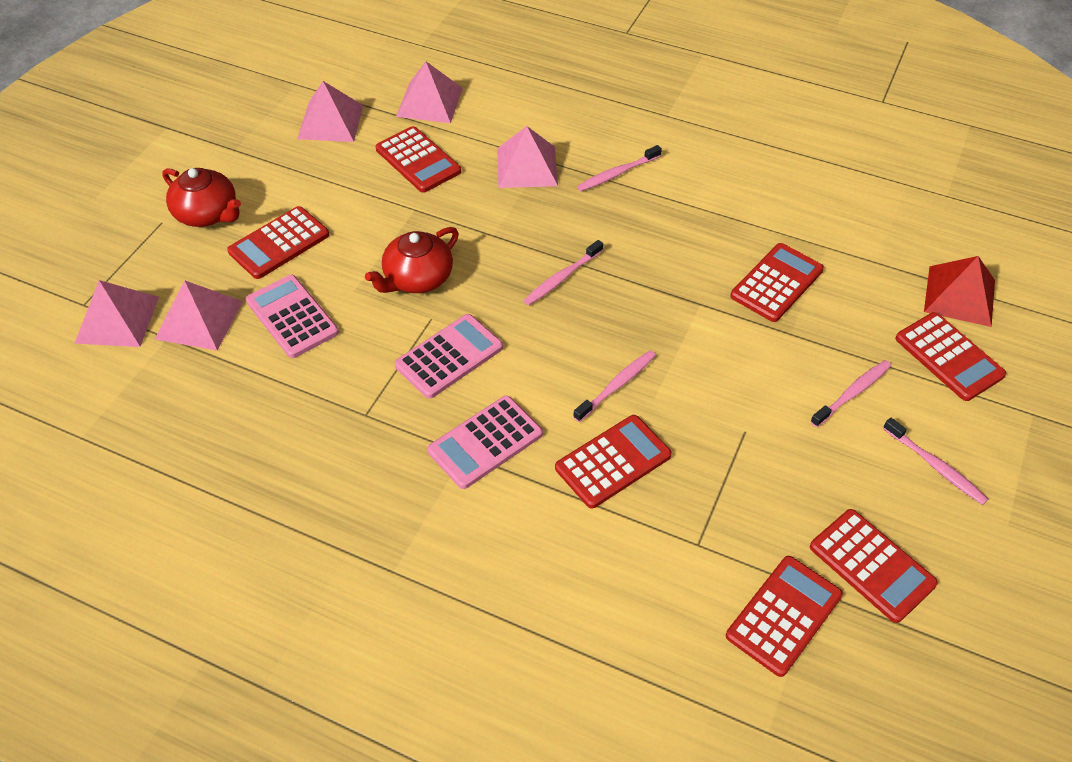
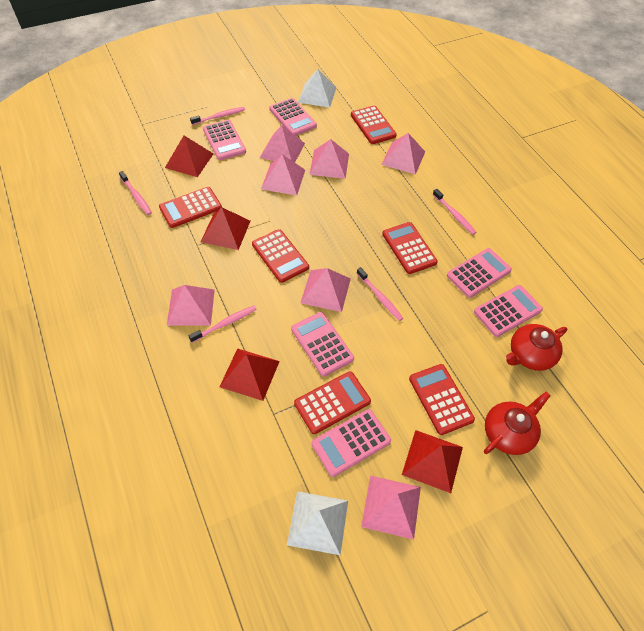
pink calculator: 3 -> 6
pink pyramid: 5 -> 7
red calculator: 7 -> 6
red pyramid: 1 -> 4
white pyramid: 0 -> 2

